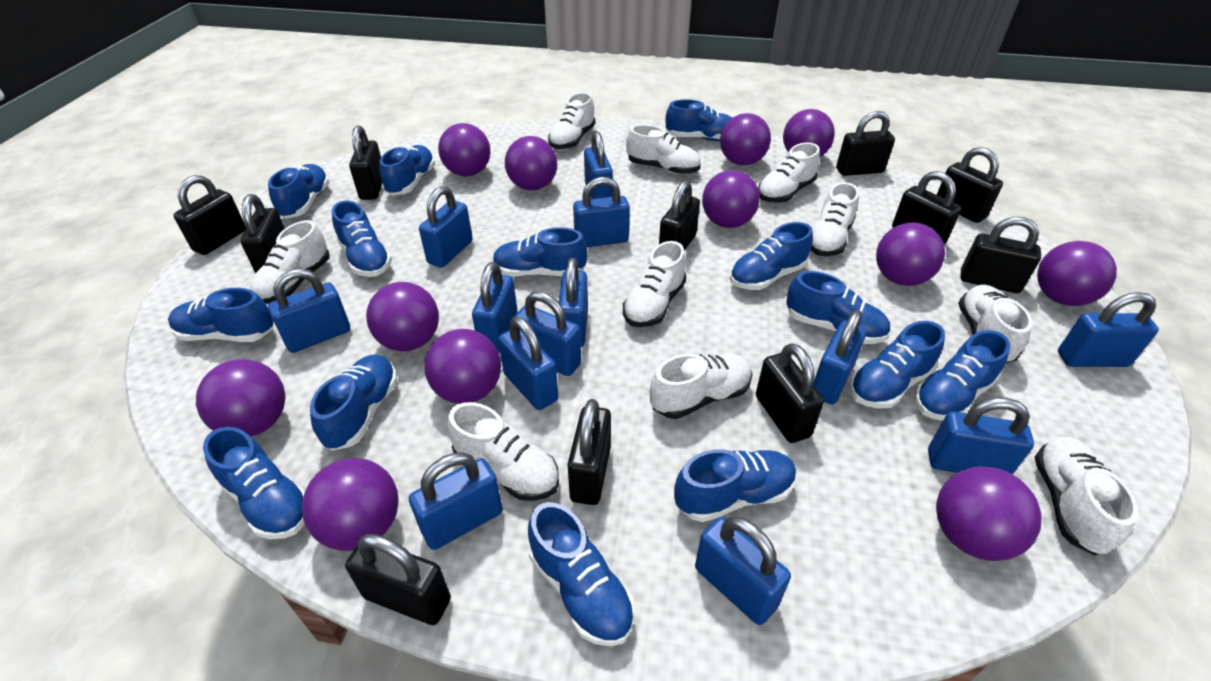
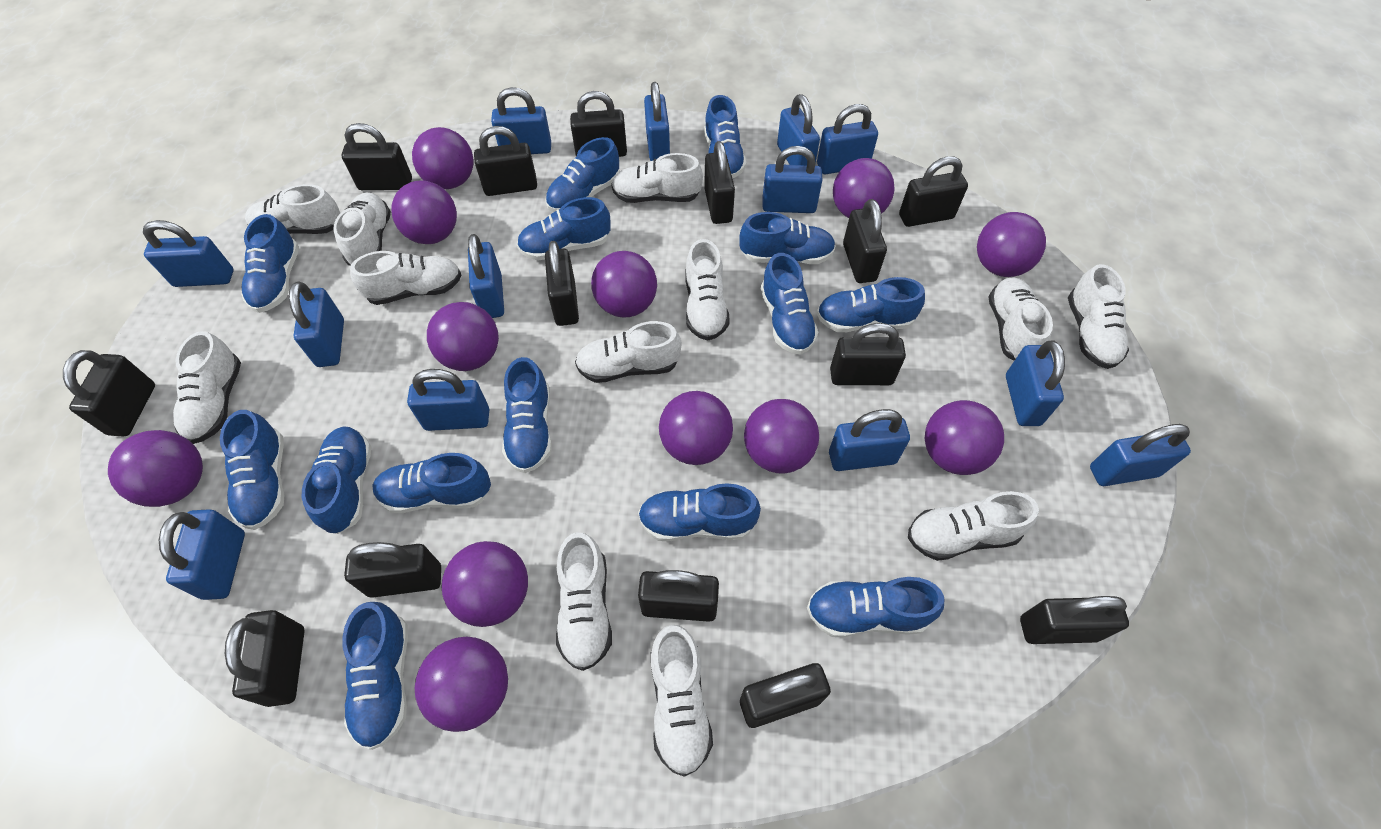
black padlock: 11 -> 14
white shoe: 10 -> 12

